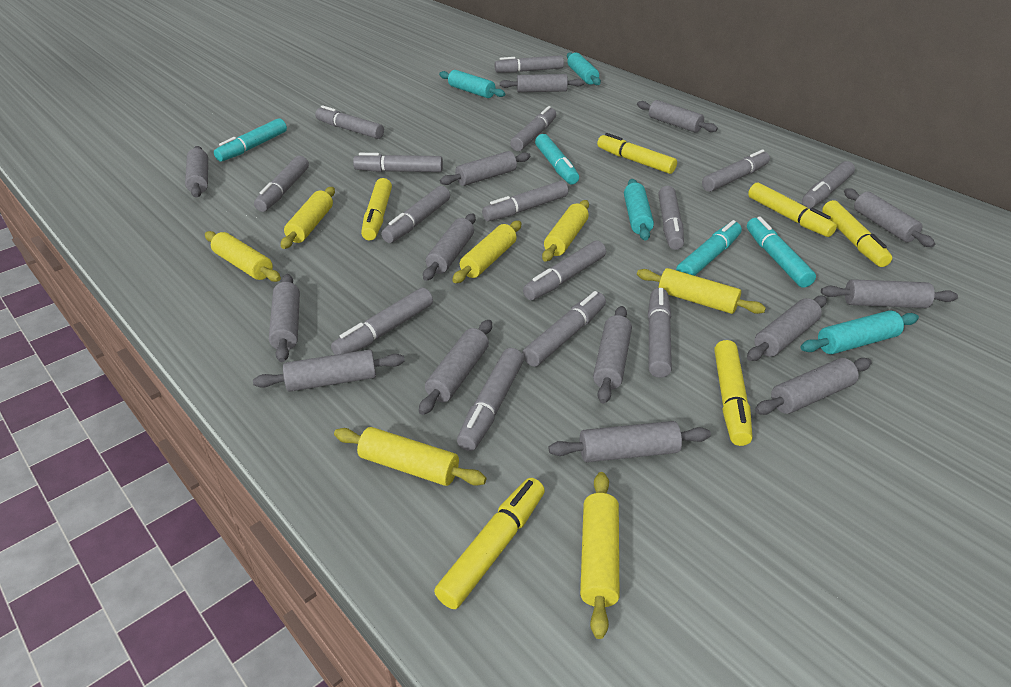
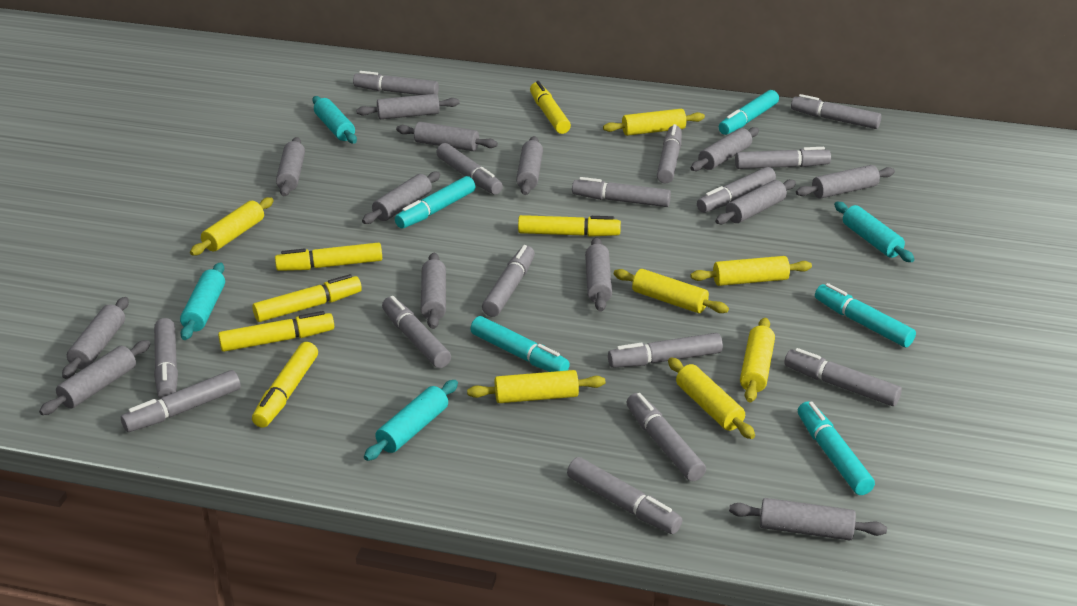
grey rolling pin: 14 -> 13
turquoise marker: 4 -> 5

